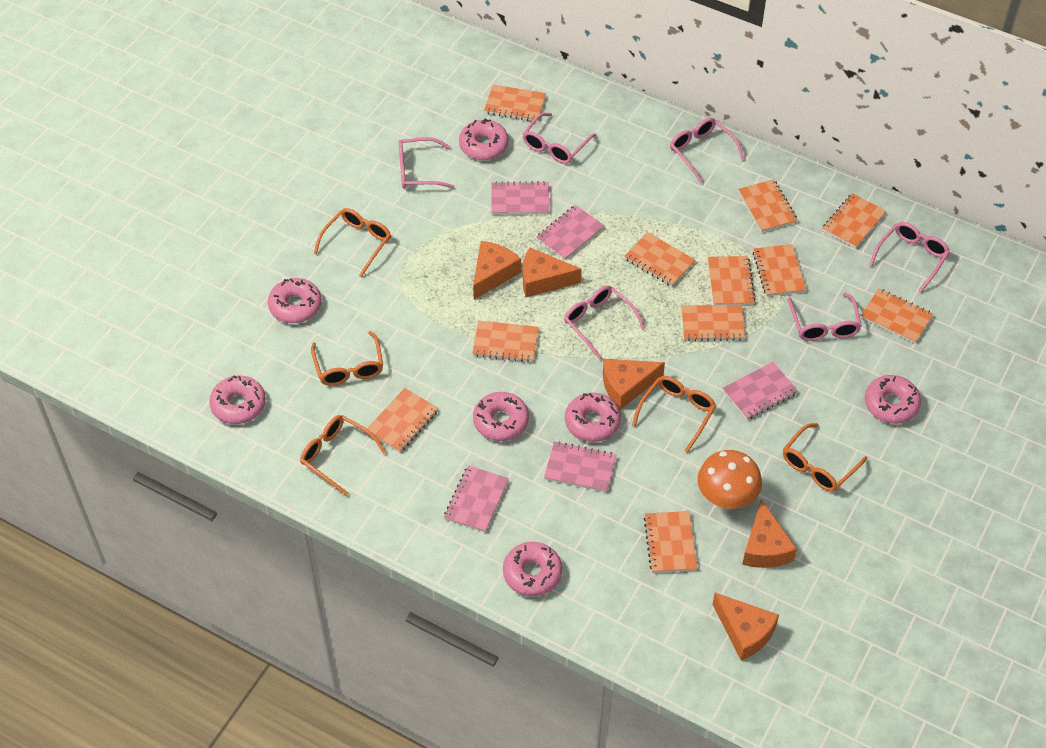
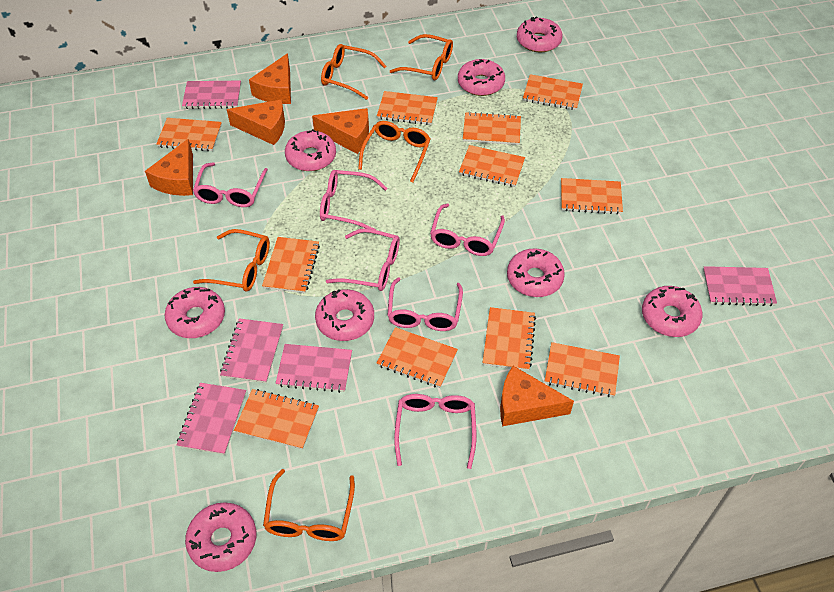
orange mushroom: 1 -> 0
pink donut: 7 -> 8

